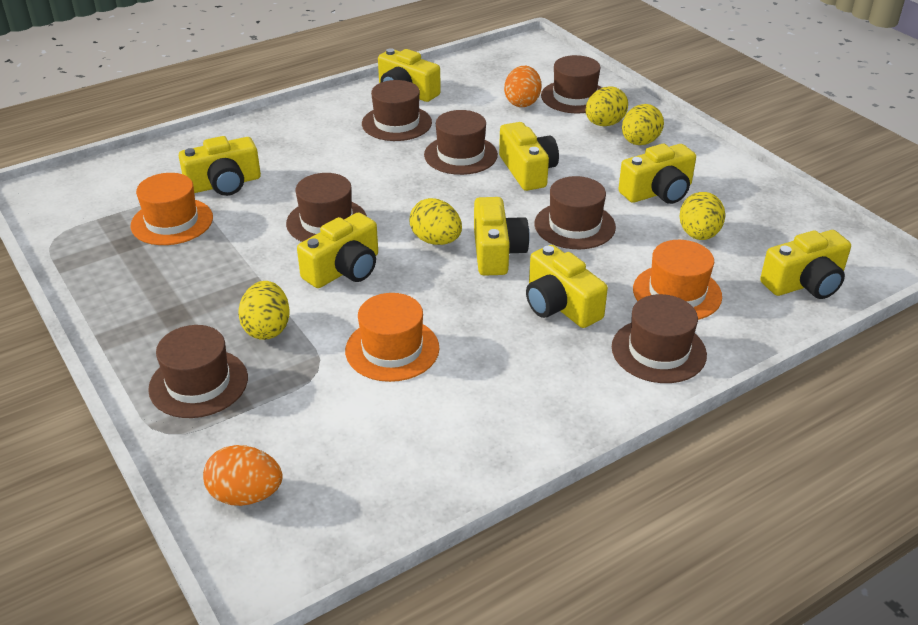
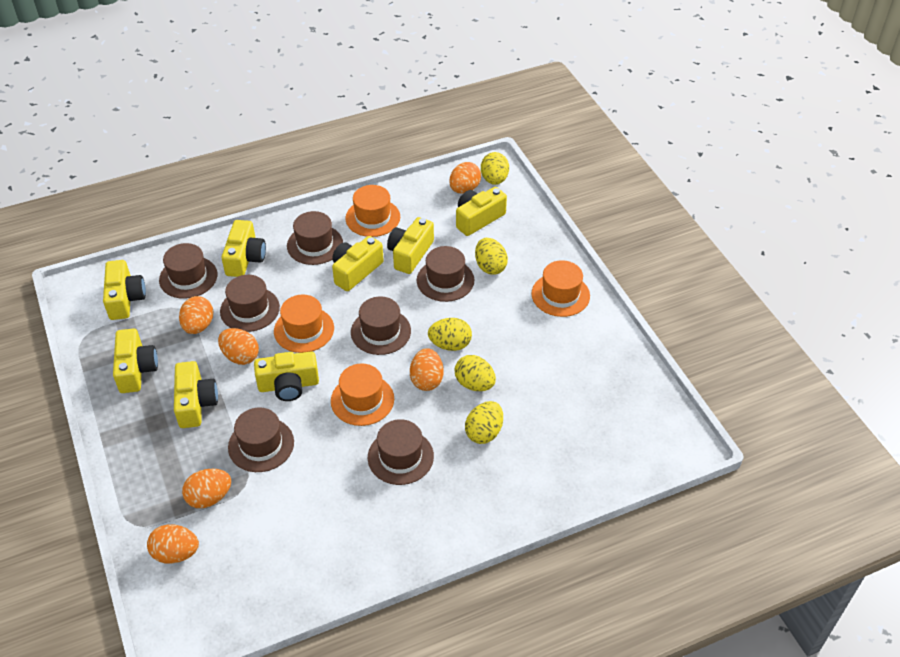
orange egg: 2 -> 6
orange hat: 3 -> 4

